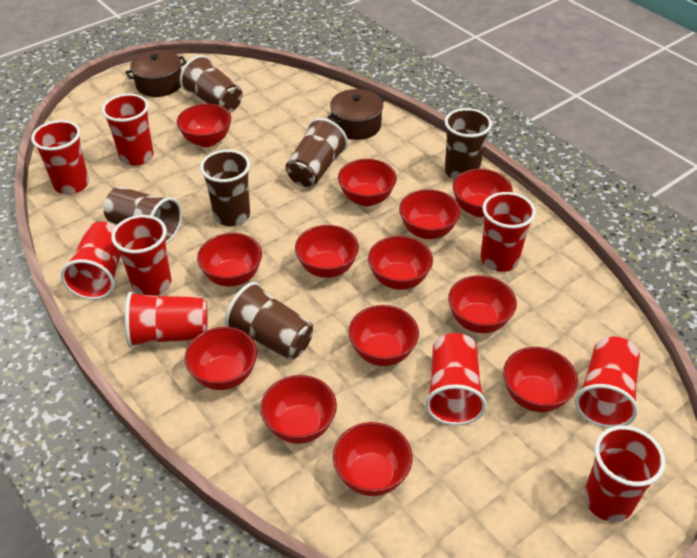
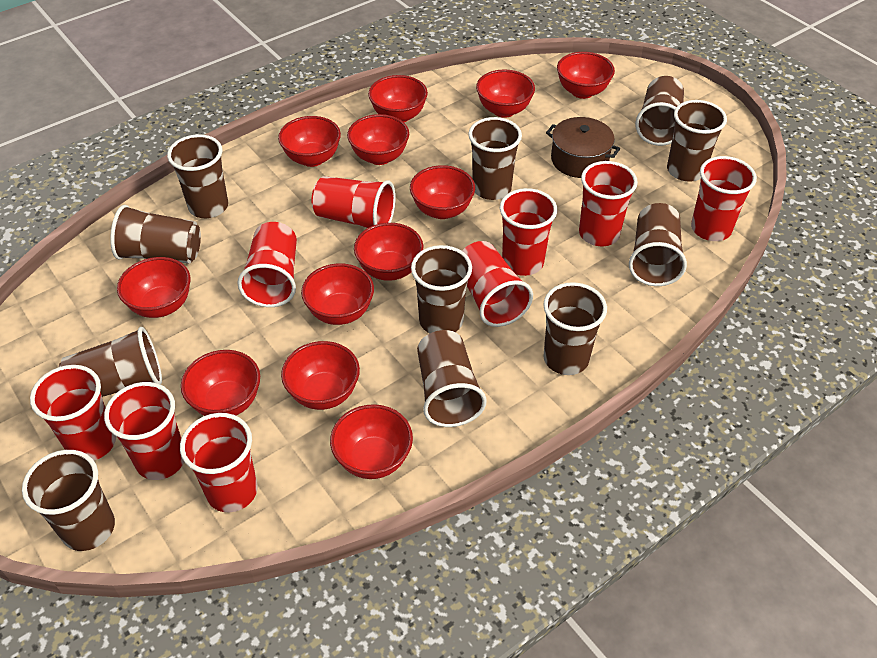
brown cup: 6 -> 11
brown pot: 2 -> 1
red bowl: 13 -> 12

